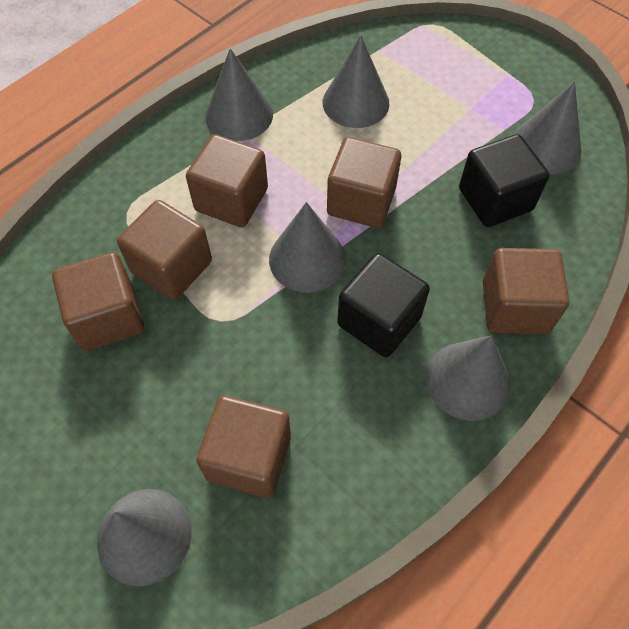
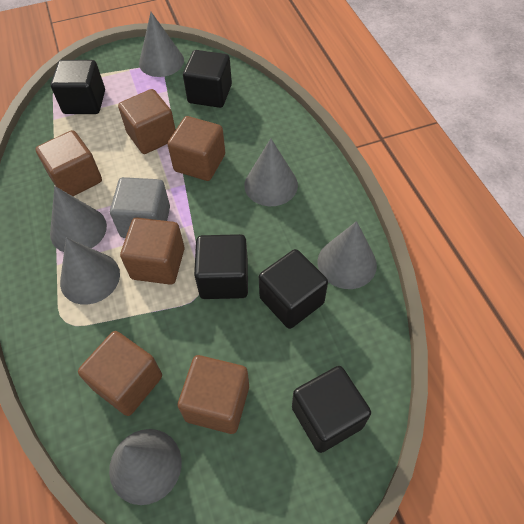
black cube: 2 -> 5
grey cube: 0 -> 1

